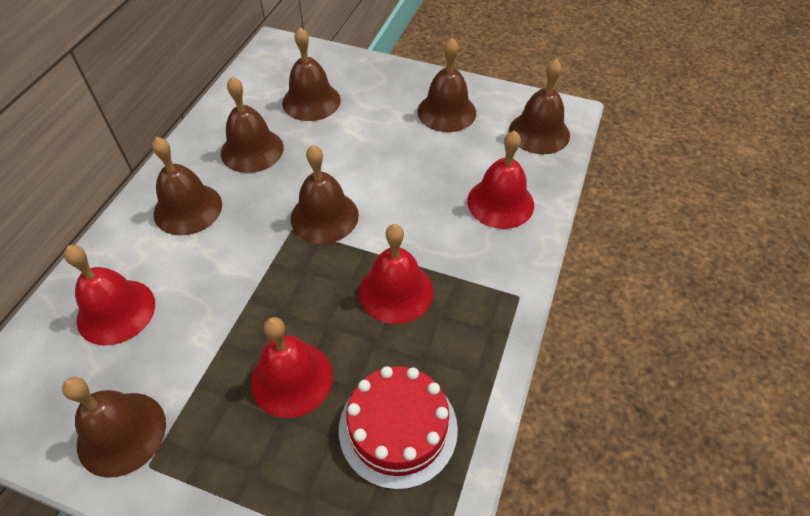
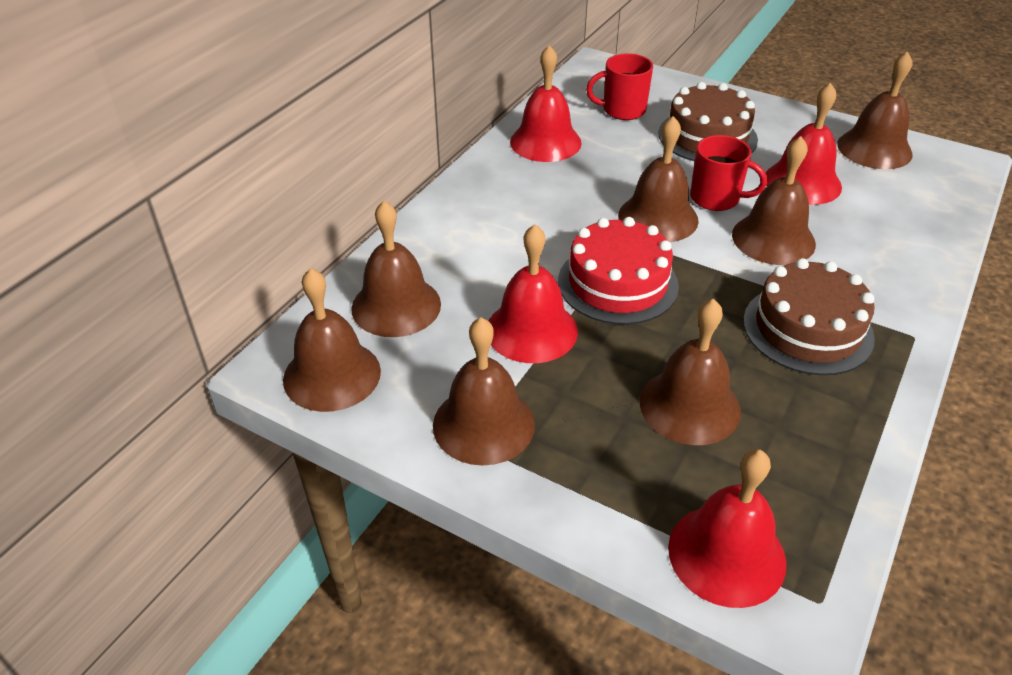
brown cake: 0 -> 2
red mug: 0 -> 2

